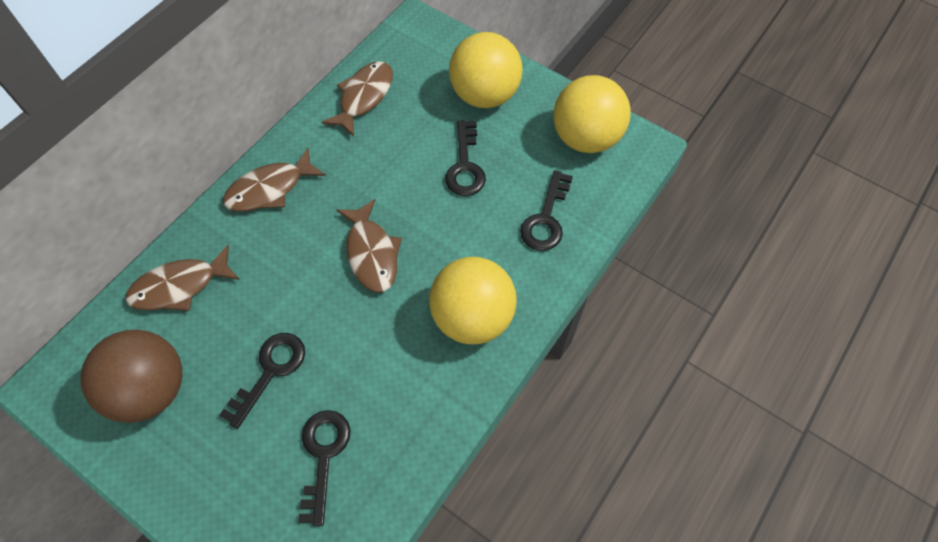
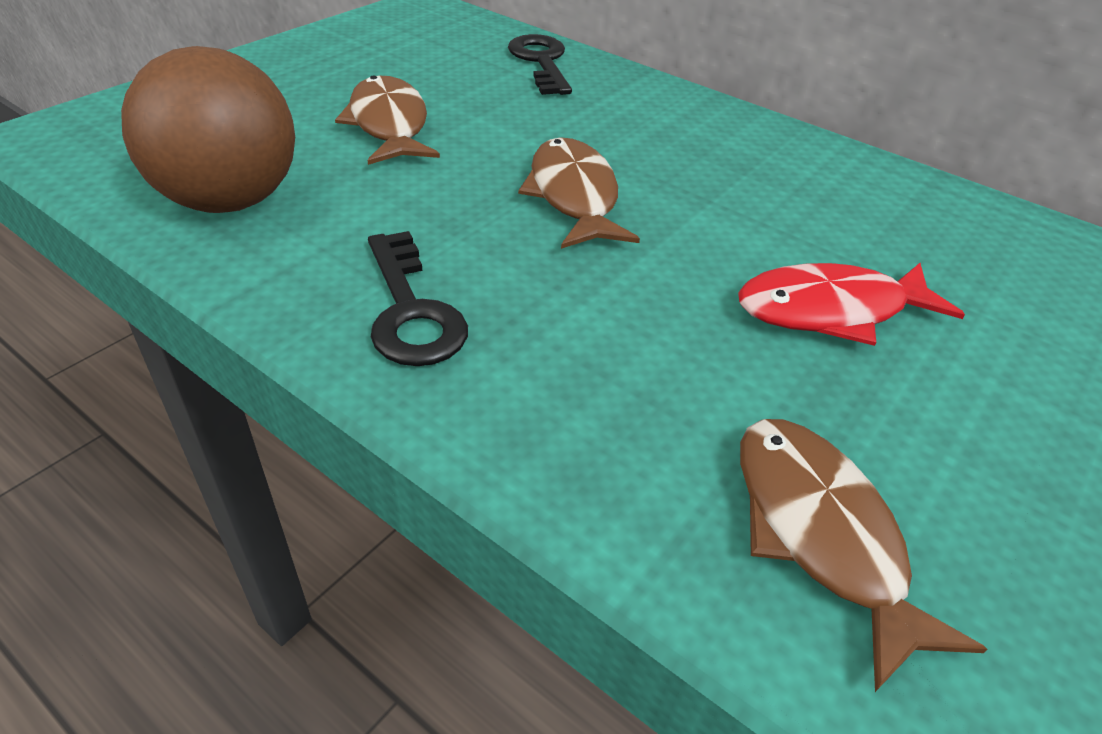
black key: 4 -> 2
brown fish: 4 -> 3
red fish: 0 -> 1
yellow ball: 3 -> 0

